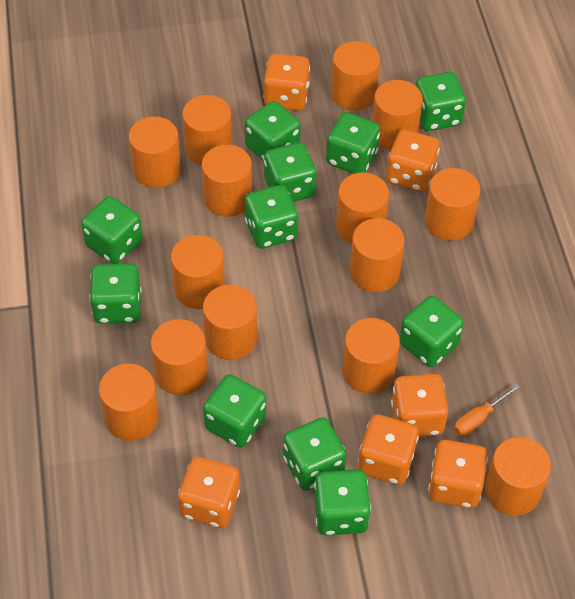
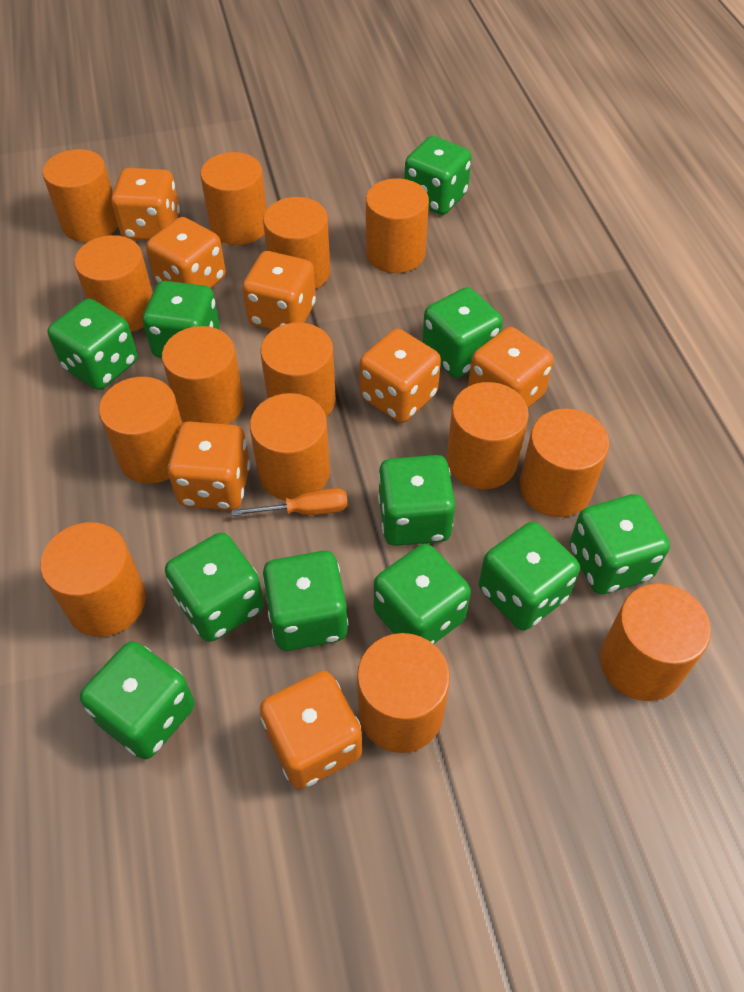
orange dice: 6 -> 7

